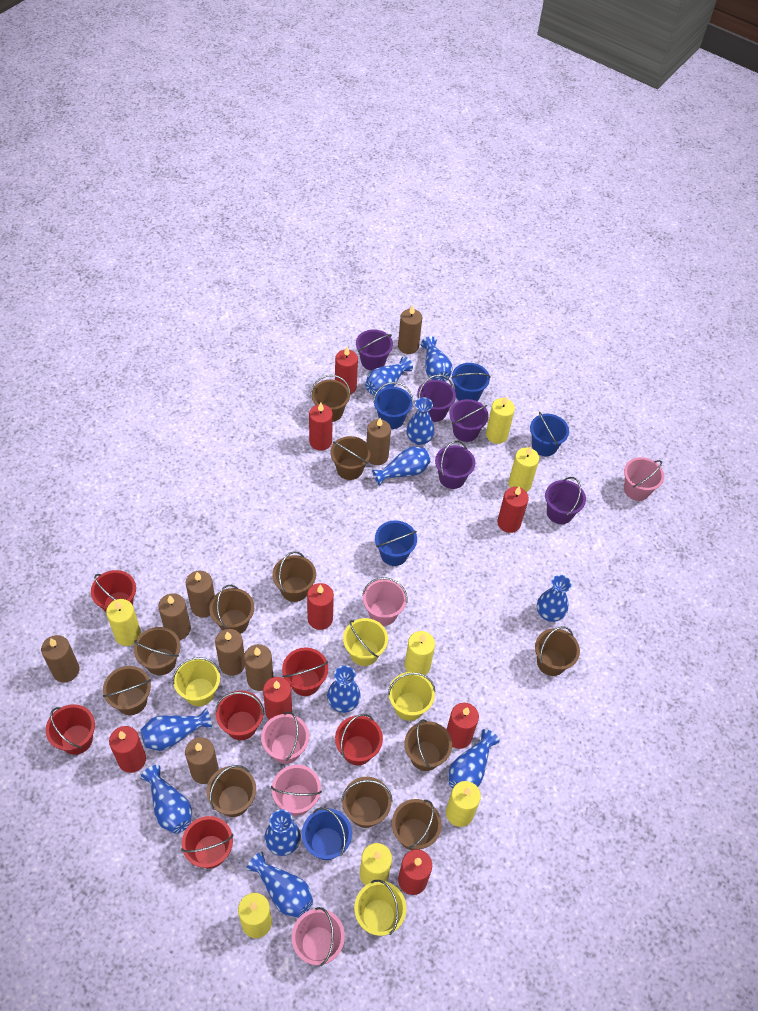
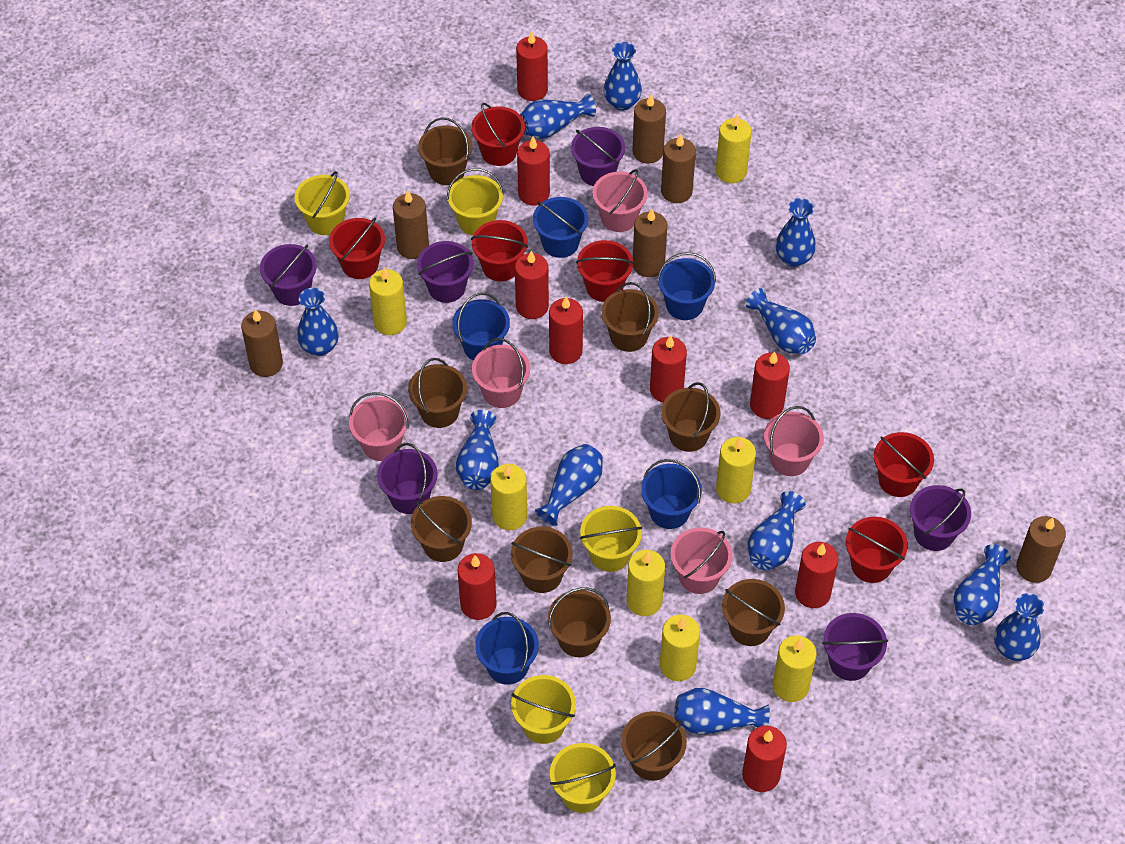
brown bucket: 11 -> 9
brown candle: 8 -> 6
purple bucket: 5 -> 6
red candle: 8 -> 9
yellow bucket: 4 -> 5

